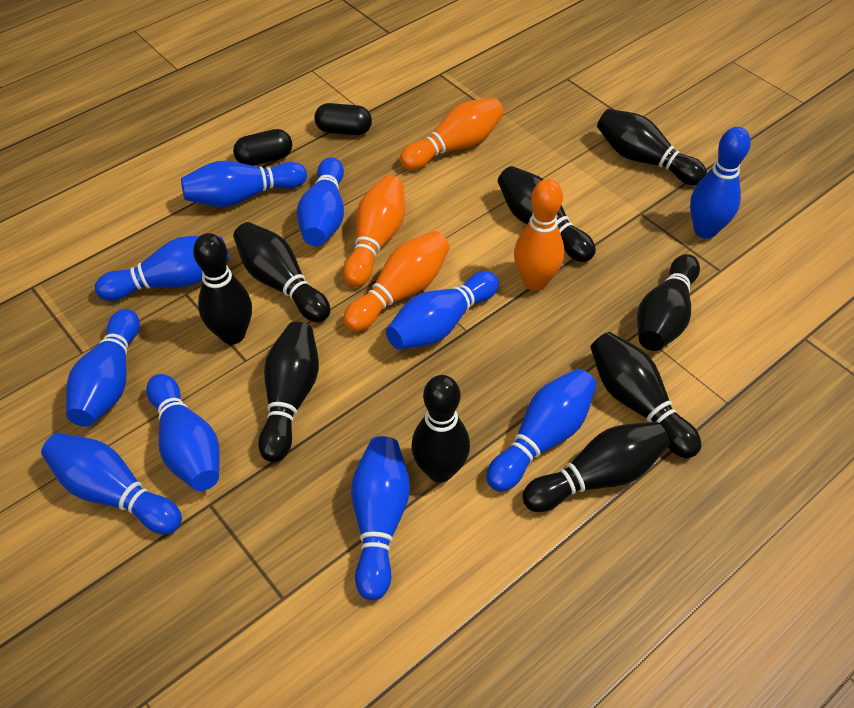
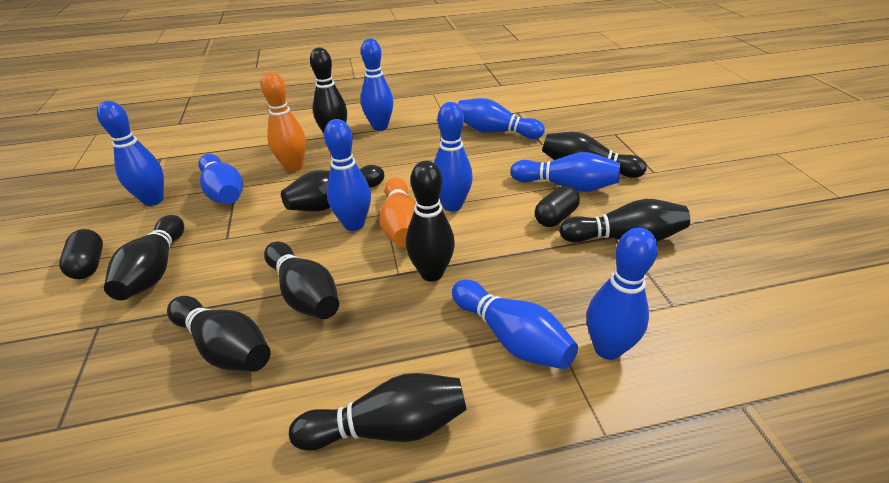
blue bowling pin: 10 -> 9
orange bowling pin: 4 -> 2

